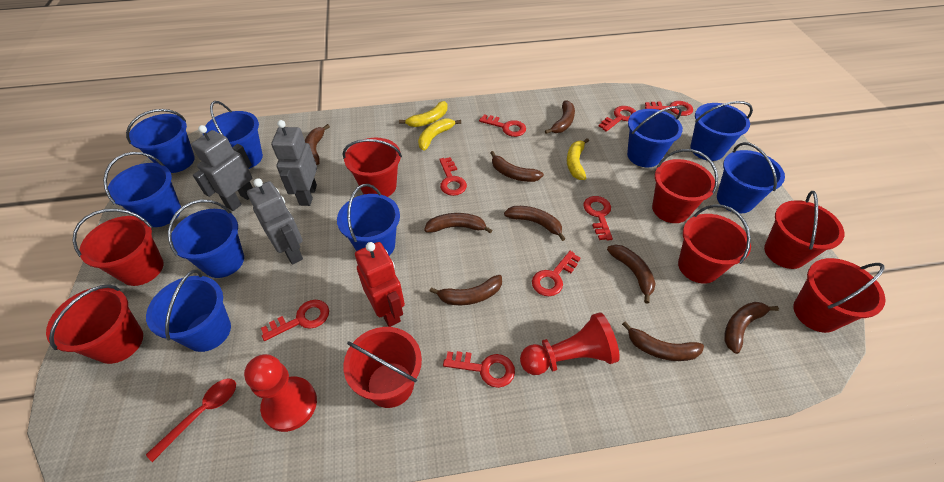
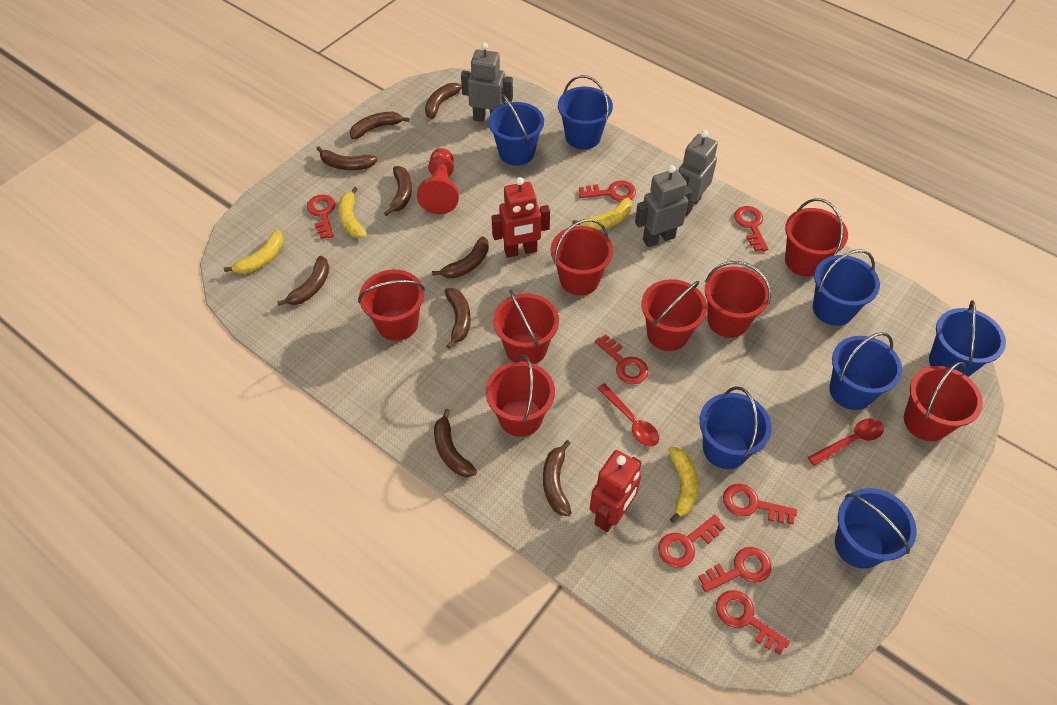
blue bucket: 9 -> 7
red pawn: 2 -> 1
red robot: 1 -> 2
red spoon: 1 -> 2
yellow banana: 3 -> 4

